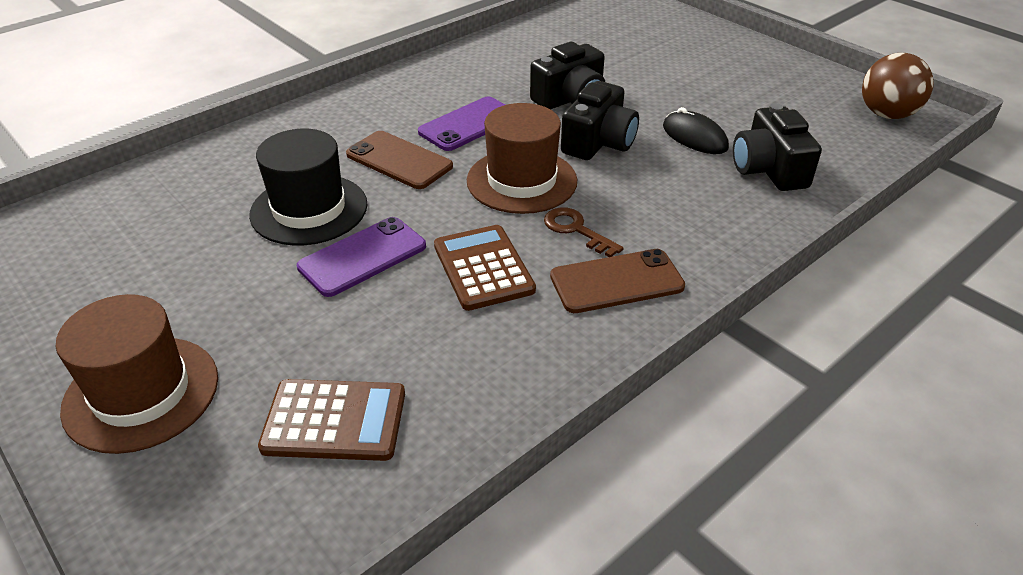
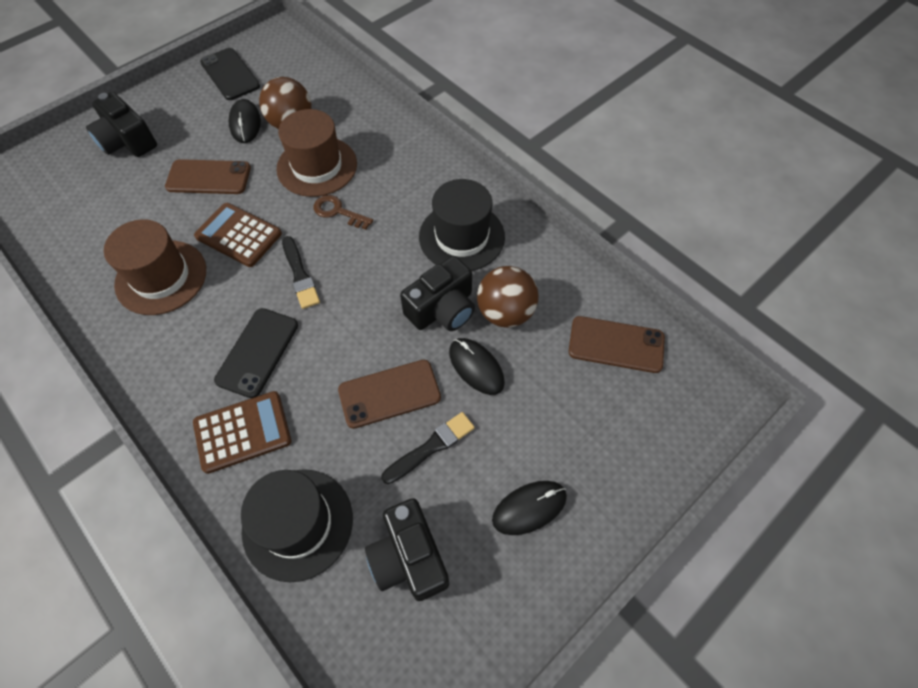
black brush: 0 -> 2
black hat: 1 -> 2
black mouse: 1 -> 3
black phone: 0 -> 2
brown ball: 1 -> 2
brown phone: 2 -> 3
purple phone: 2 -> 0

